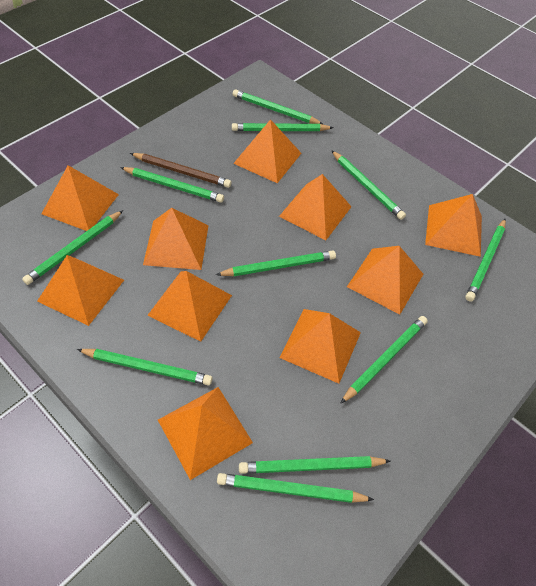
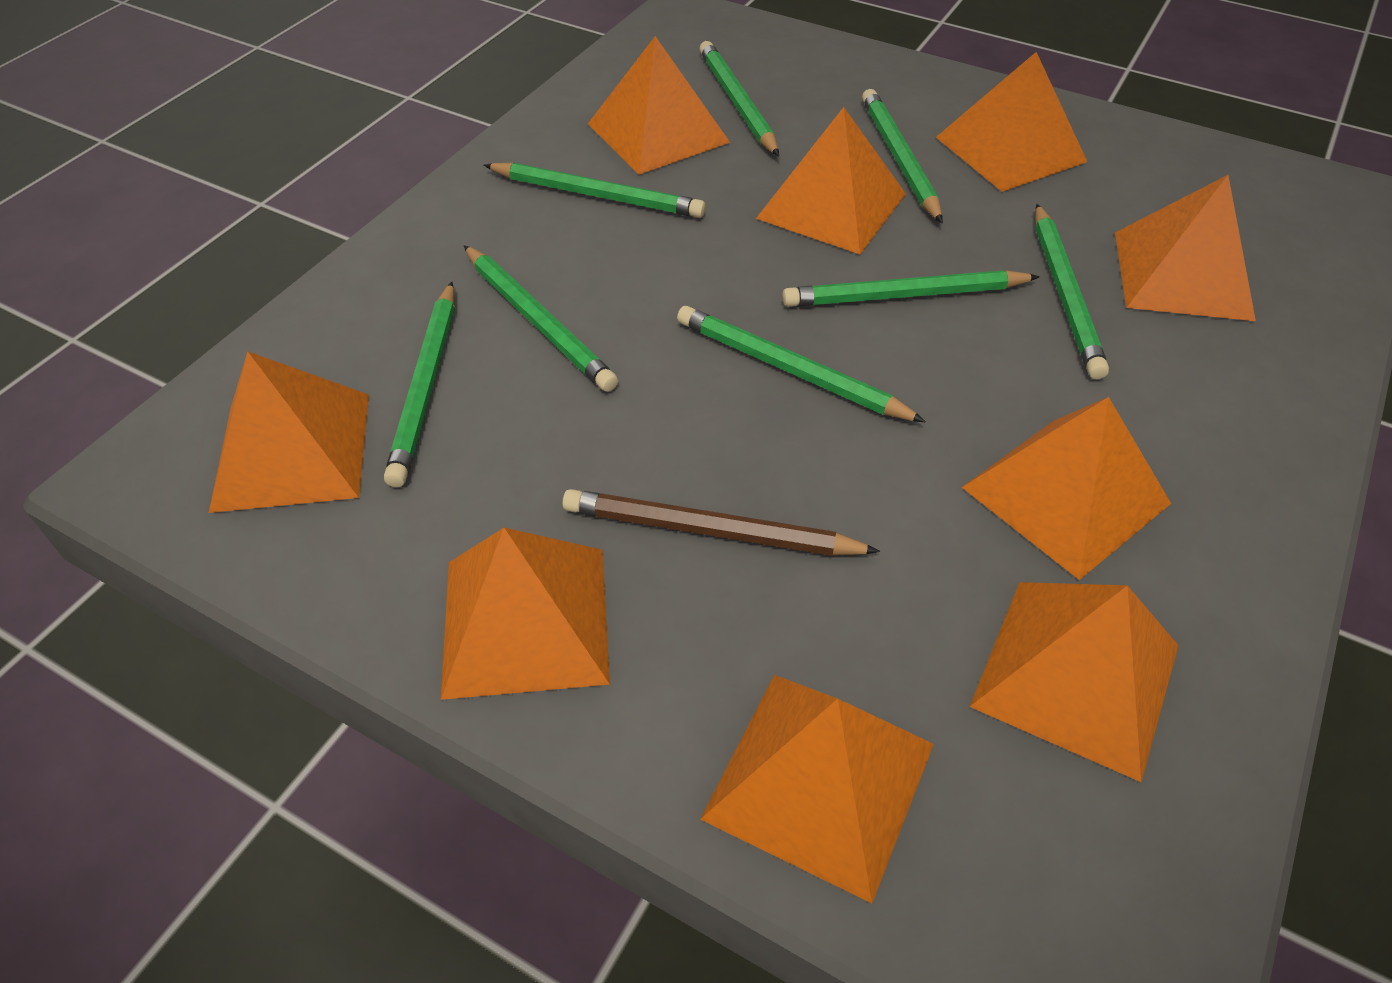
green pencil: 11 -> 8
orange pyramid: 10 -> 9

